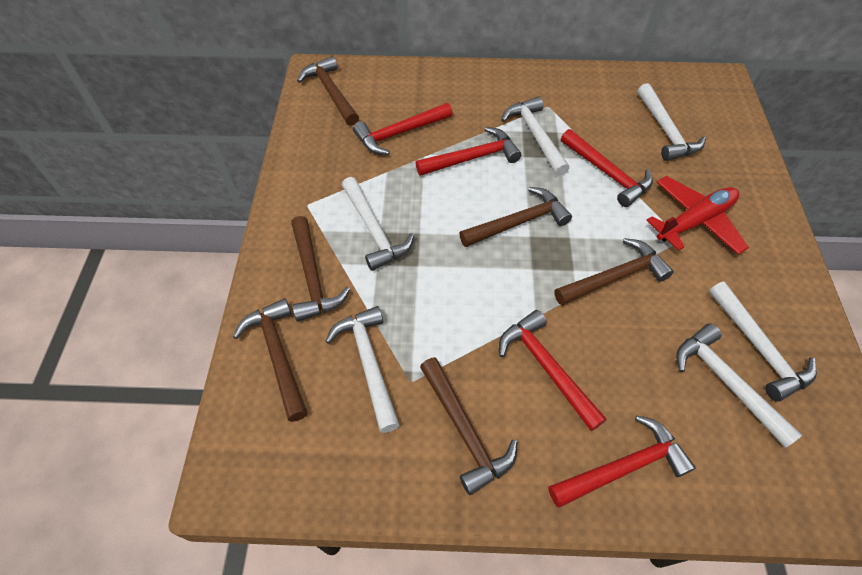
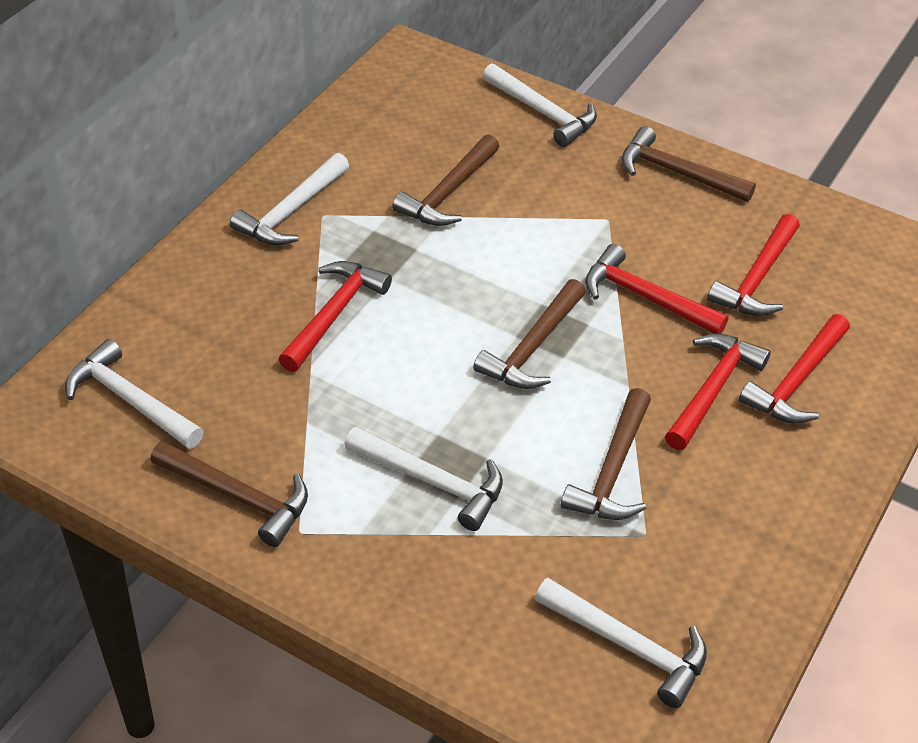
brown hammer: 6 -> 5
red plane: 1 -> 0
white hammer: 6 -> 5

